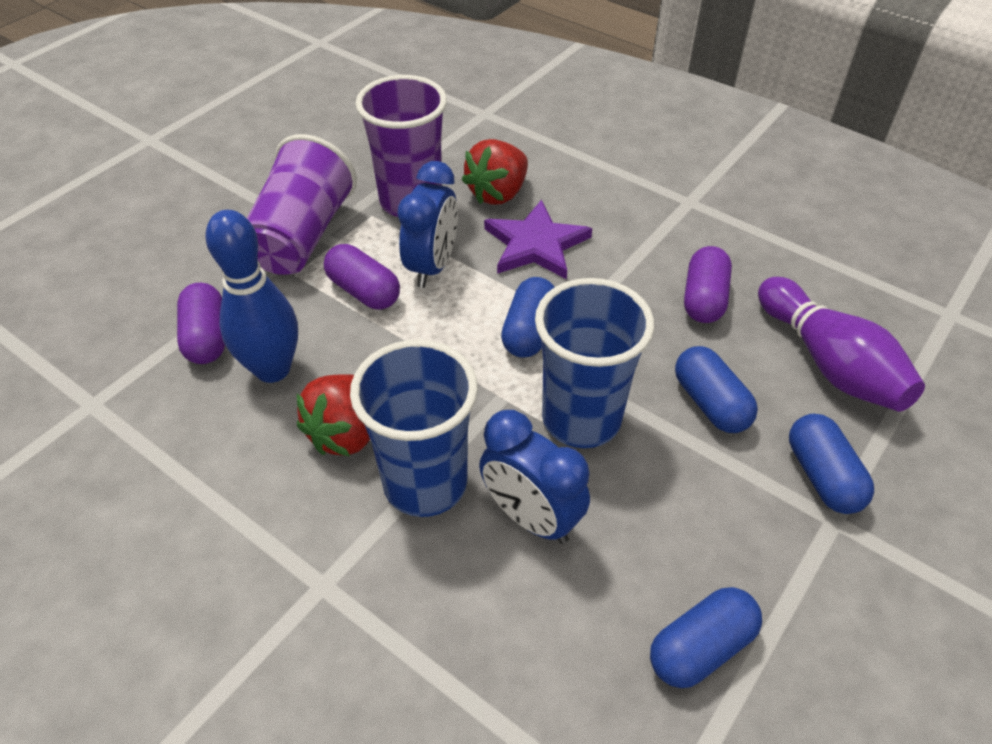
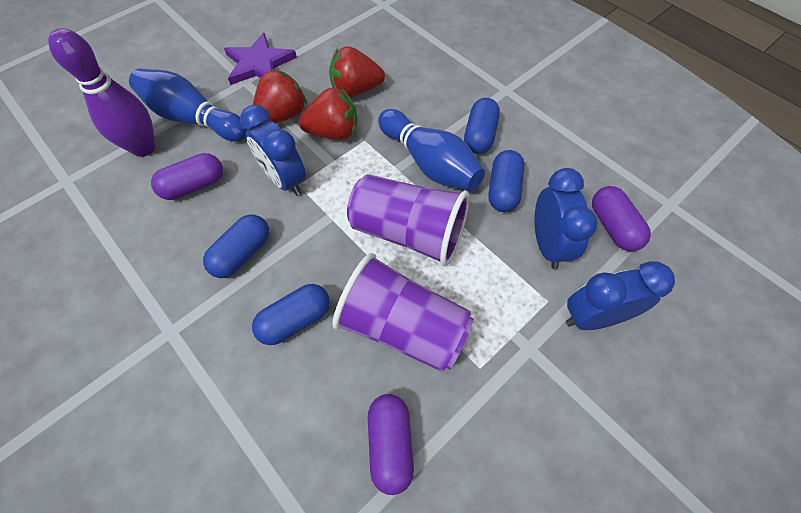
blue bowling pin: 1 -> 2
blue clock: 2 -> 3
blue cup: 2 -> 0
red strawberry: 2 -> 3

